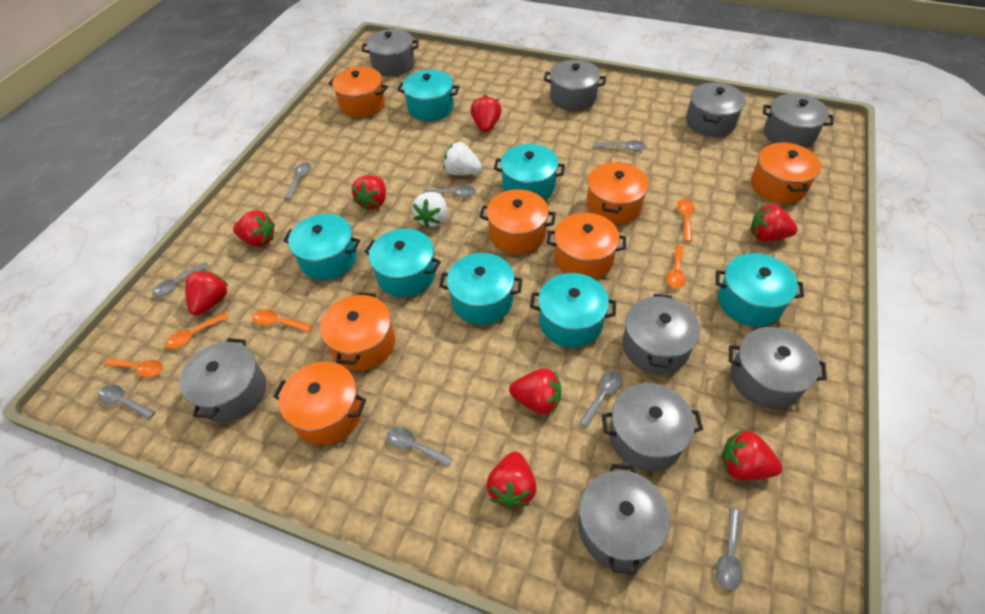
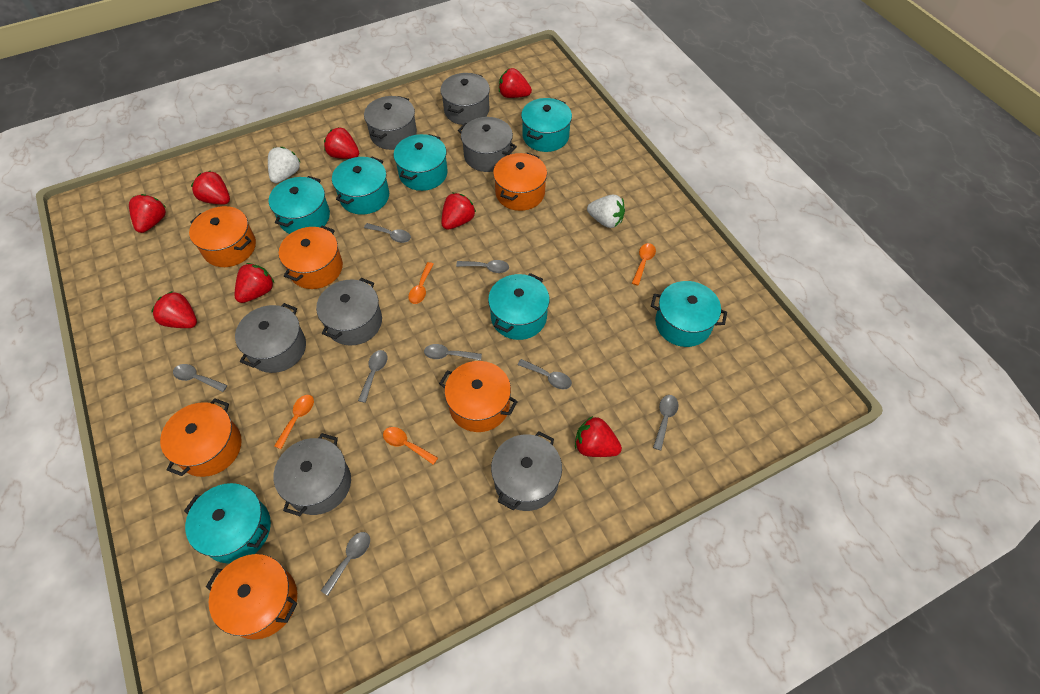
grey pot: 9 -> 7
orange pot: 7 -> 6
orange spoon: 5 -> 4

